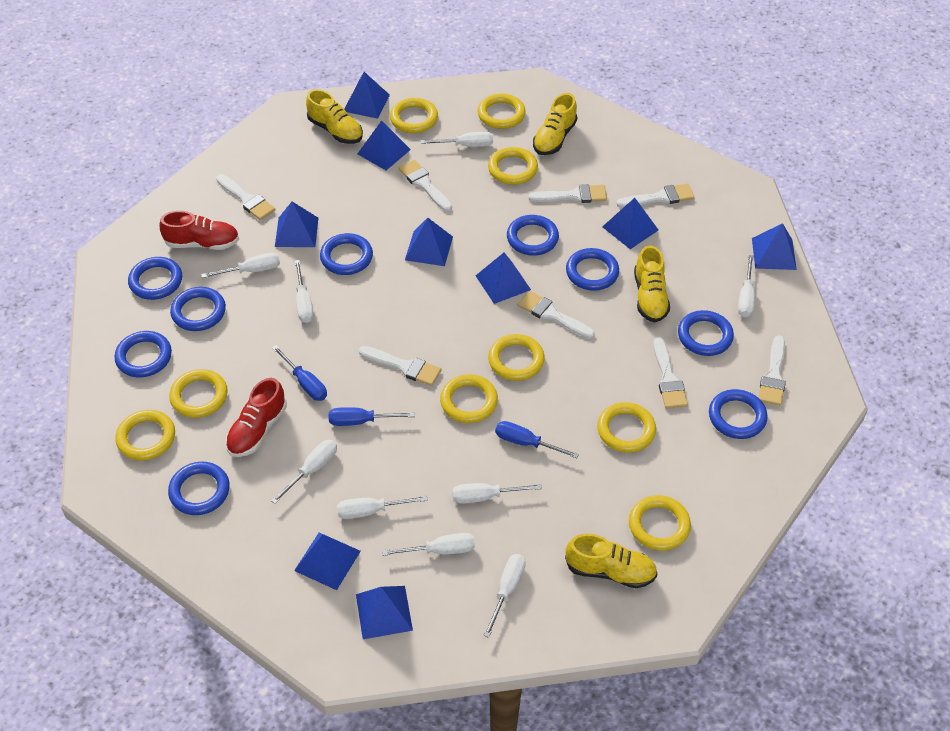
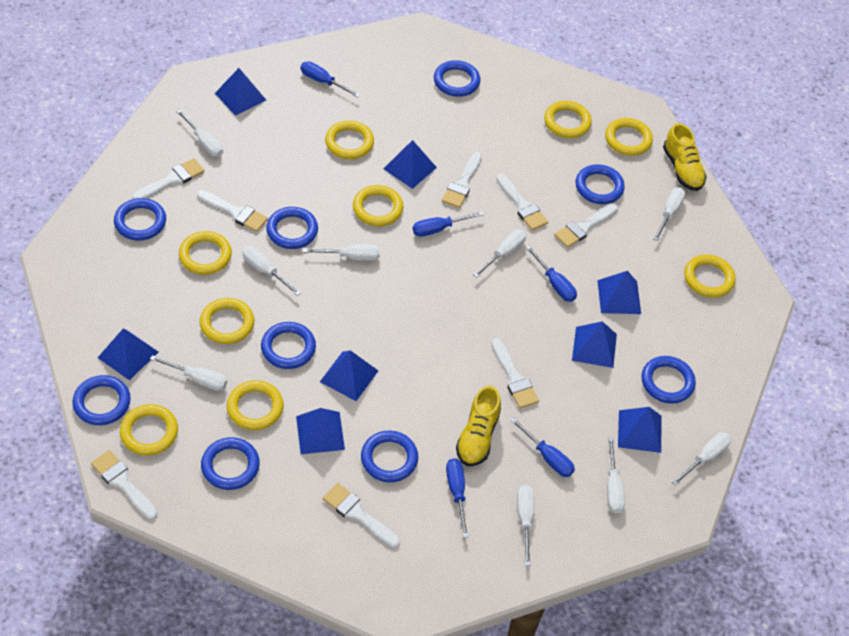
blue pyramid: 9 -> 8
blue screwdriver: 3 -> 5
red shoe: 2 -> 0
yellow shoe: 4 -> 2

